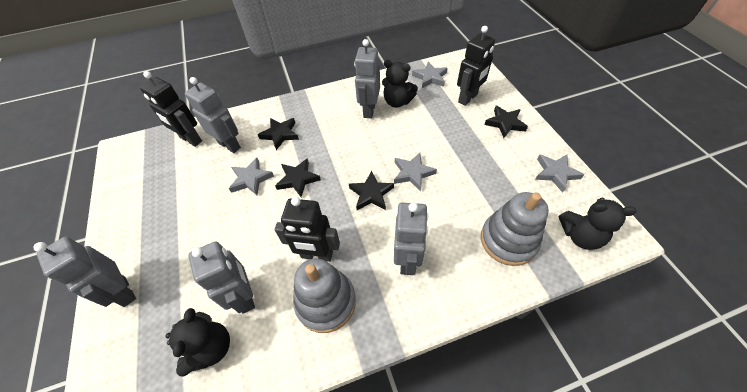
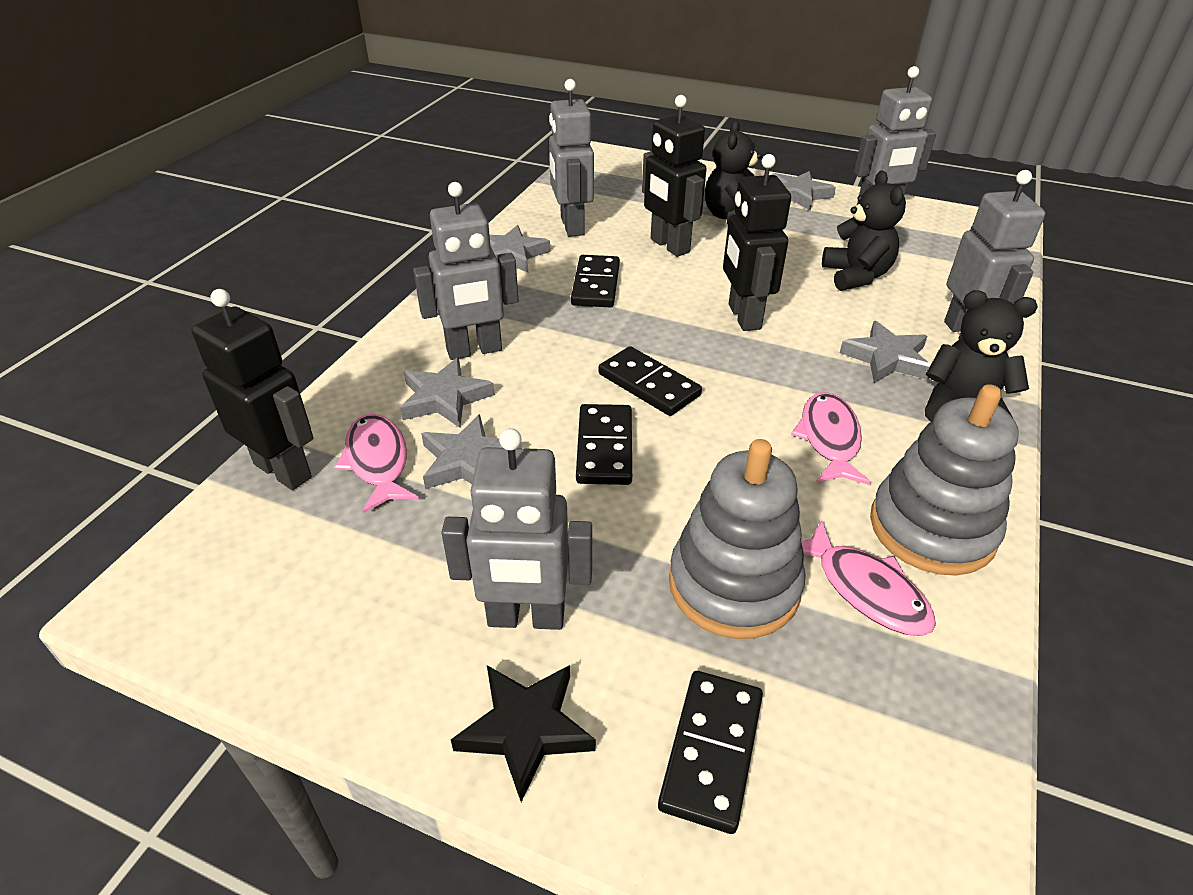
black domino: 0 -> 4
black star: 4 -> 1
grey star: 4 -> 5
pink fish: 0 -> 3

